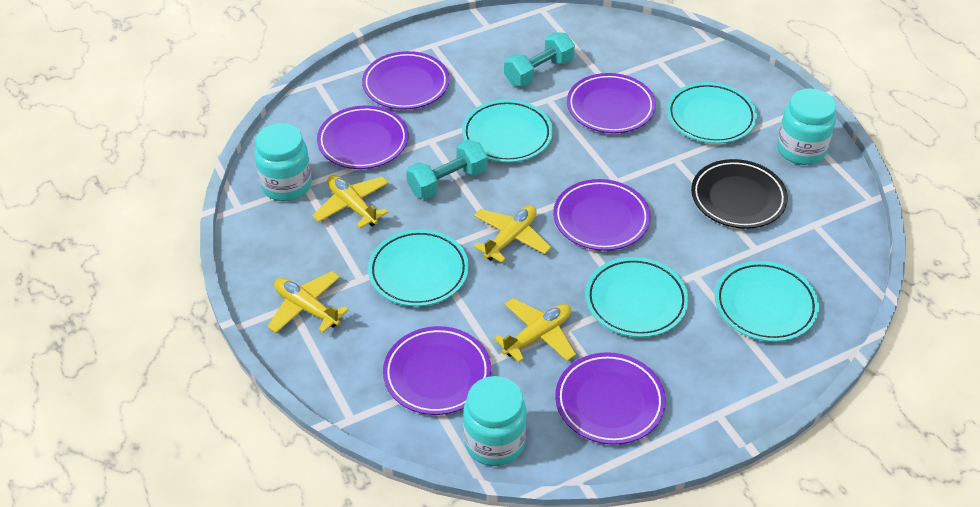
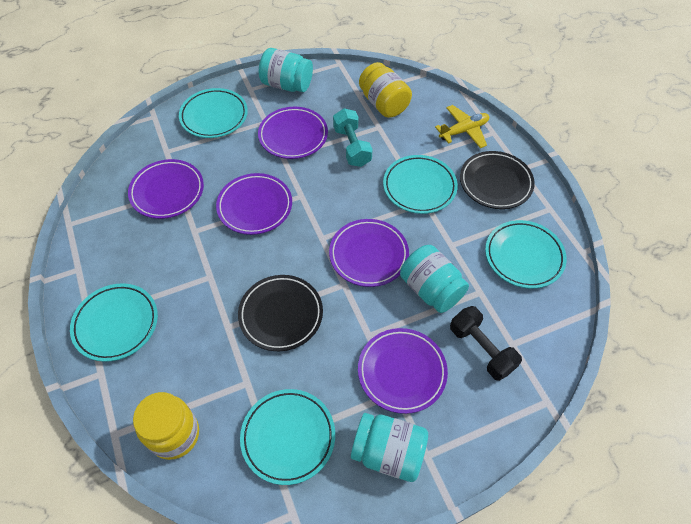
black dumbbell: 0 -> 1
black plate: 1 -> 2
purple plate: 6 -> 5
turquoise dumbbell: 2 -> 1
yellow jar: 0 -> 2
yellow plane: 4 -> 1

